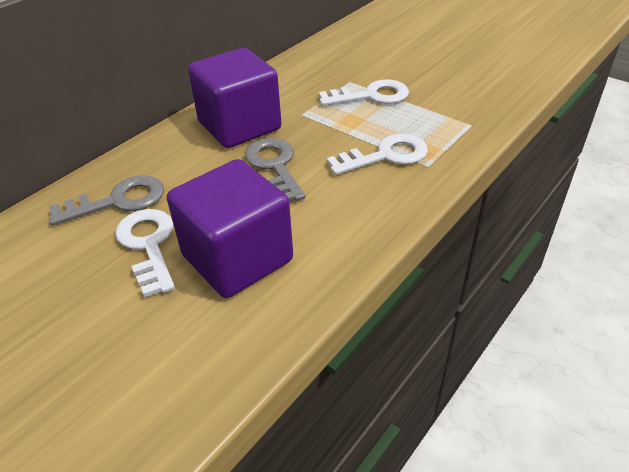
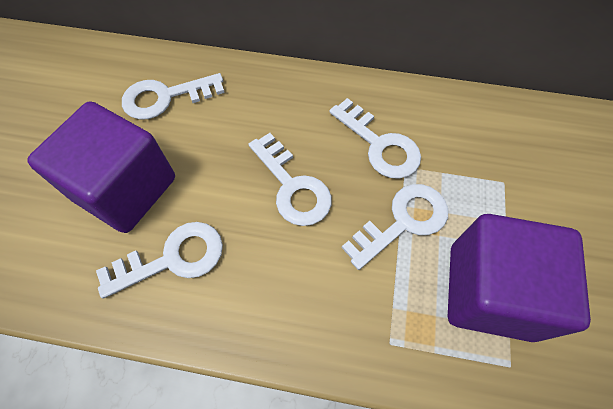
grey key: 2 -> 0
white key: 3 -> 5

